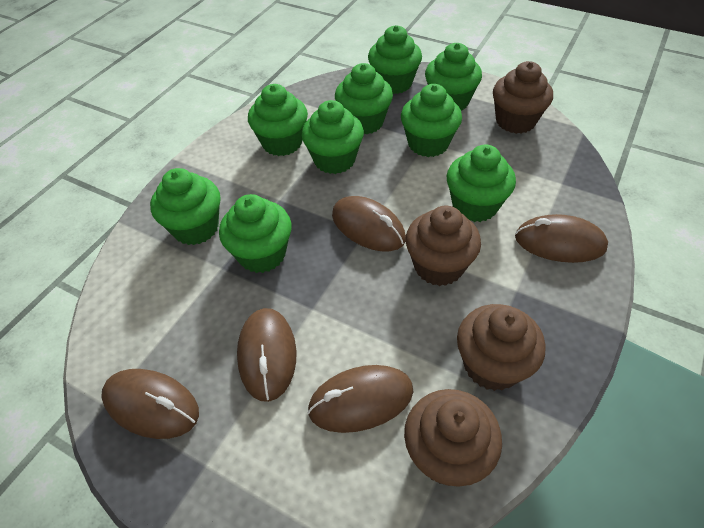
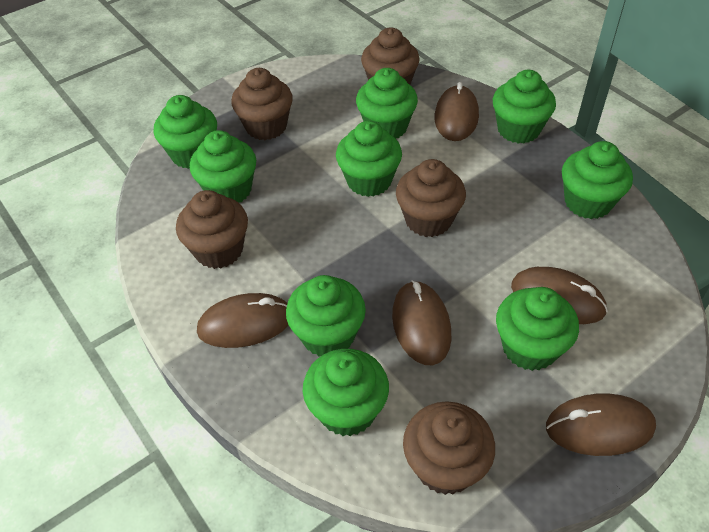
brown cupcake: 4 -> 5

